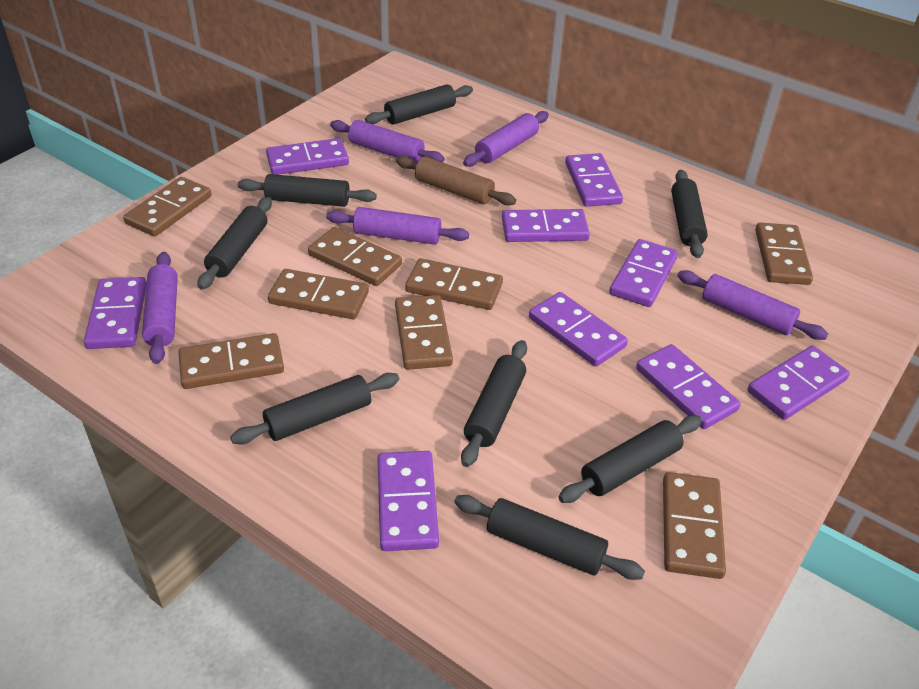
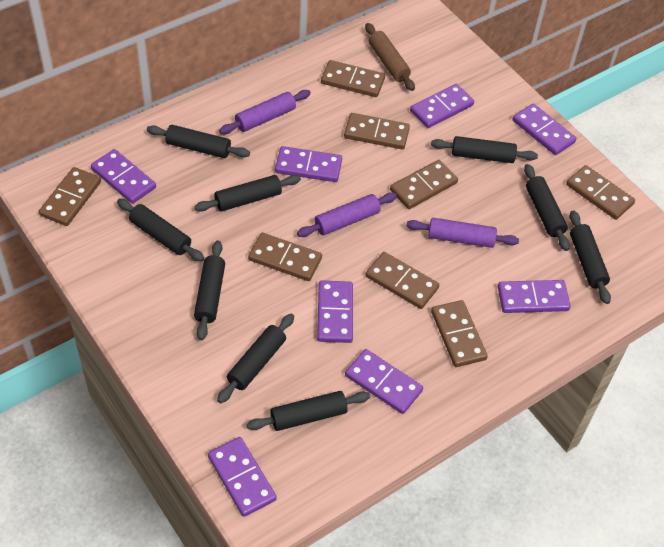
black rolling pin: 8 -> 9
purple domino: 9 -> 8
purple rolling pin: 5 -> 3

